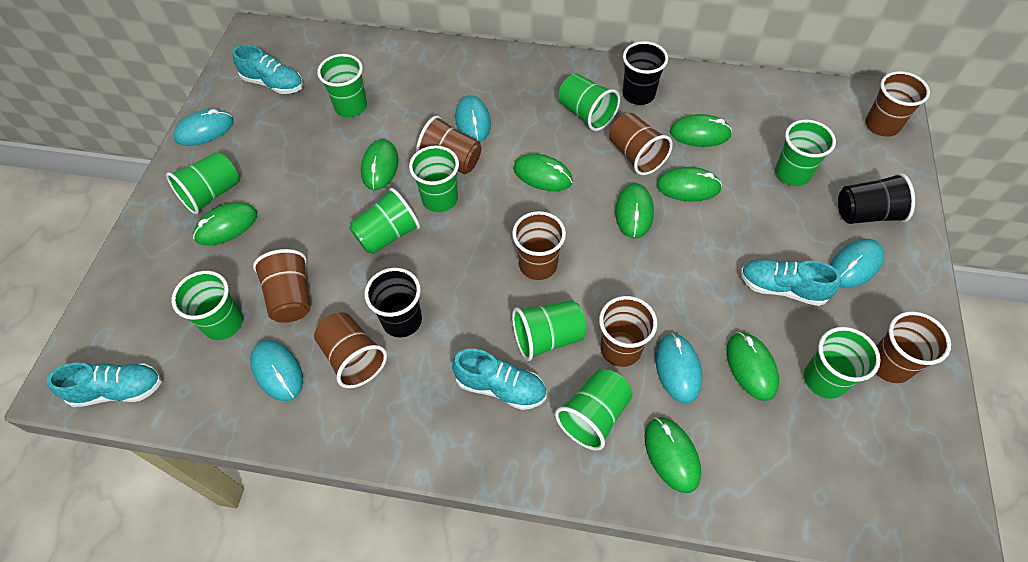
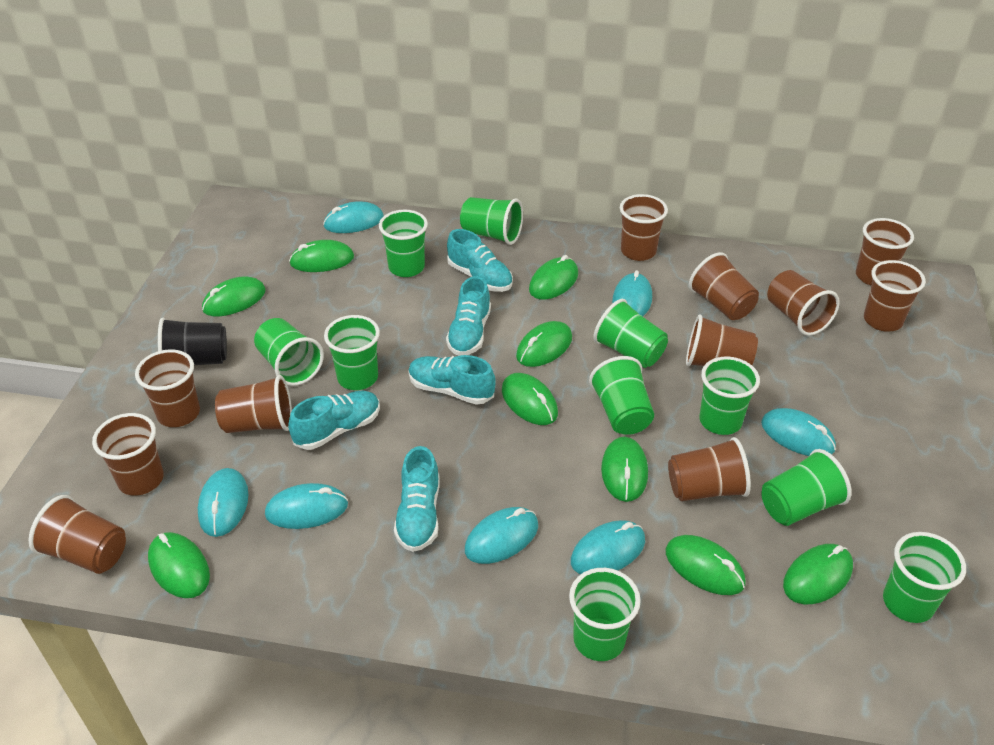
black cup: 3 -> 1
brown cup: 8 -> 11
green mouse: 8 -> 9
turquoise mouse: 5 -> 7
turquoise shoe: 4 -> 5

